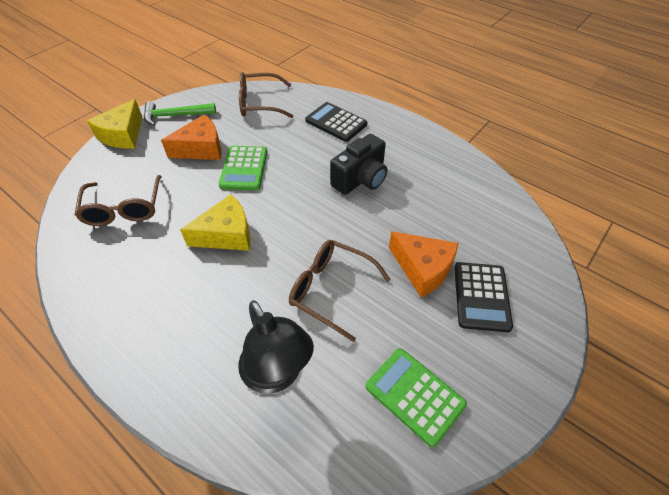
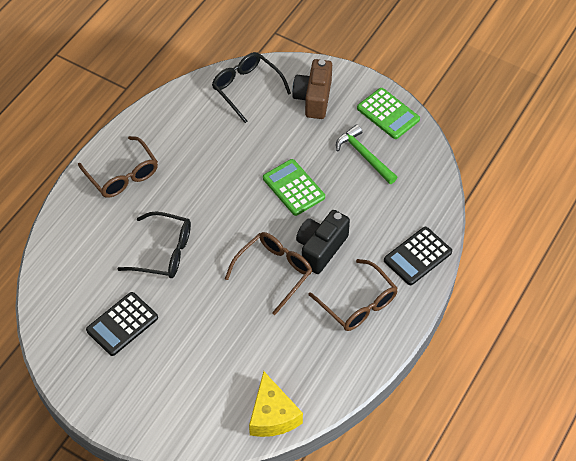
black glasses: 0 -> 2
black lamp: 1 -> 0
brown camera: 0 -> 1
orange cheese: 2 -> 0
yellow cheese: 2 -> 1

